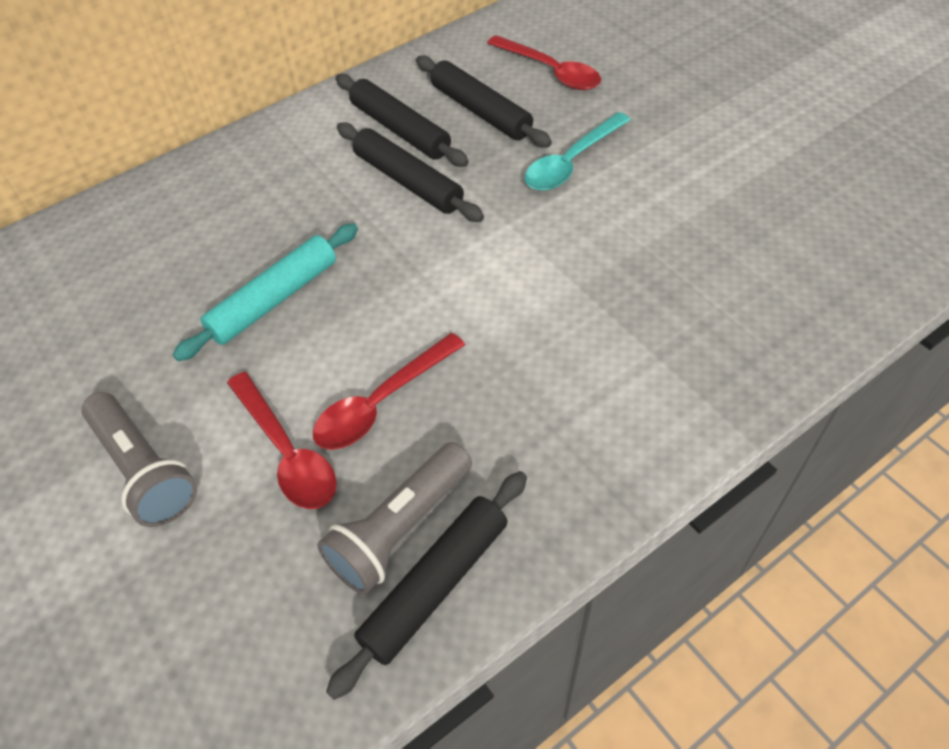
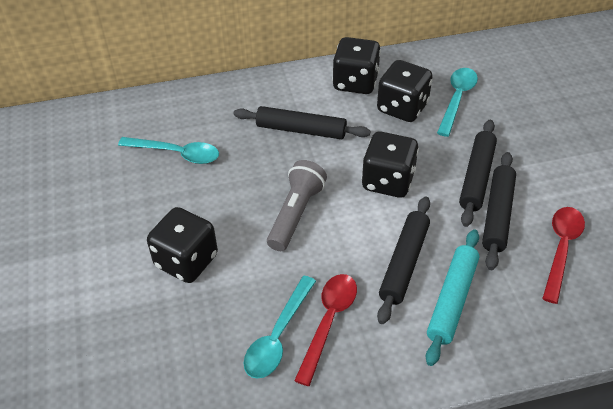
black dice: 0 -> 4
grey flashlight: 2 -> 1
red spoon: 3 -> 2
turquoise spoon: 1 -> 3

